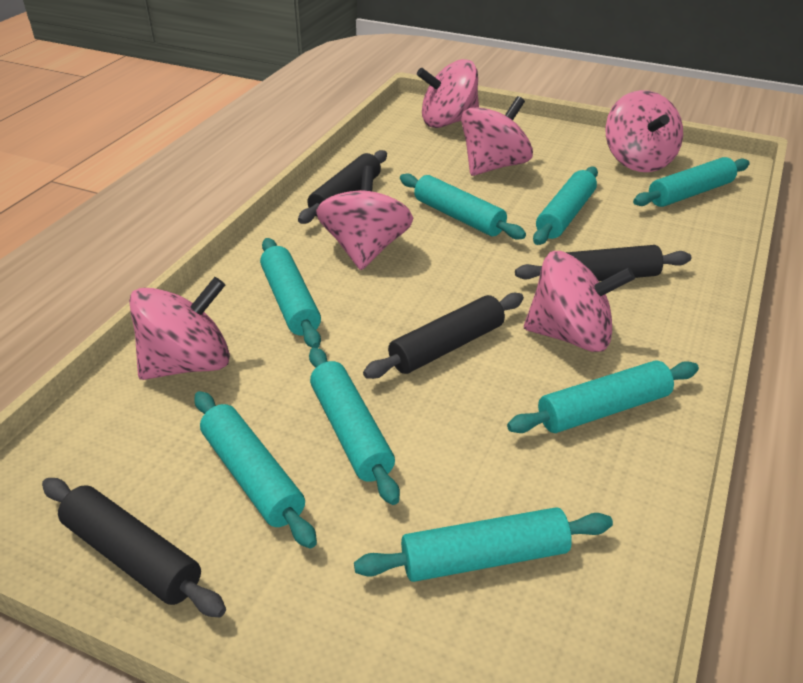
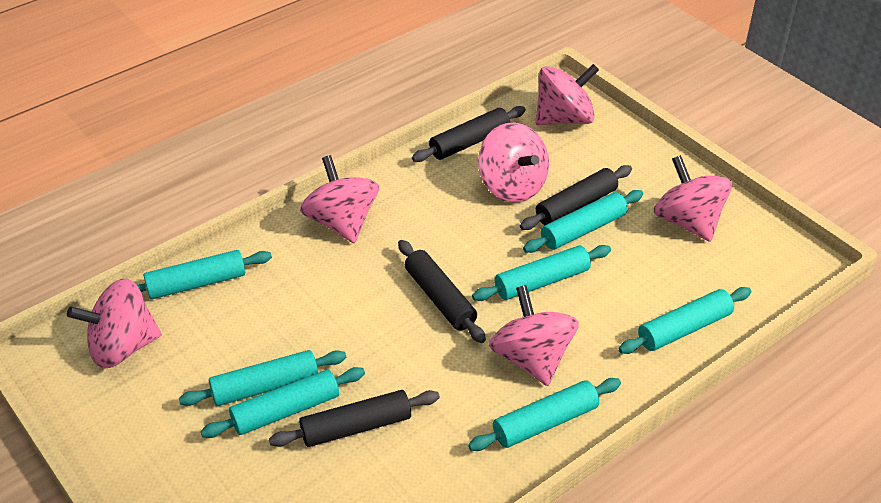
turquoise rolling pin: 8 -> 7

